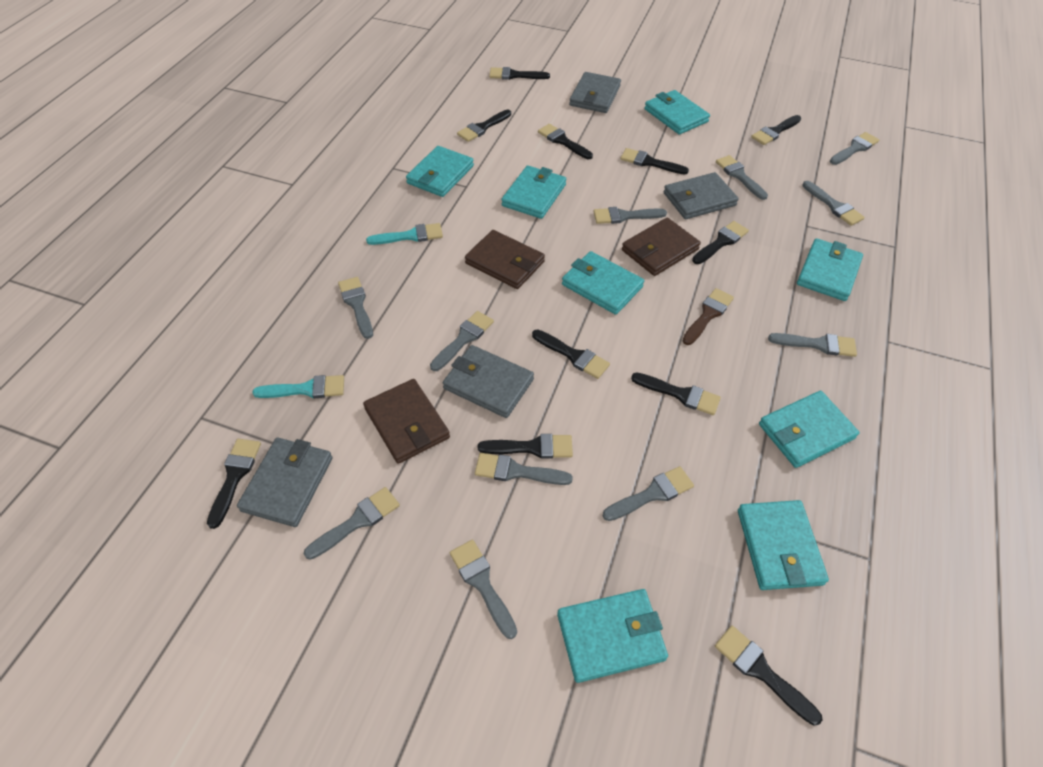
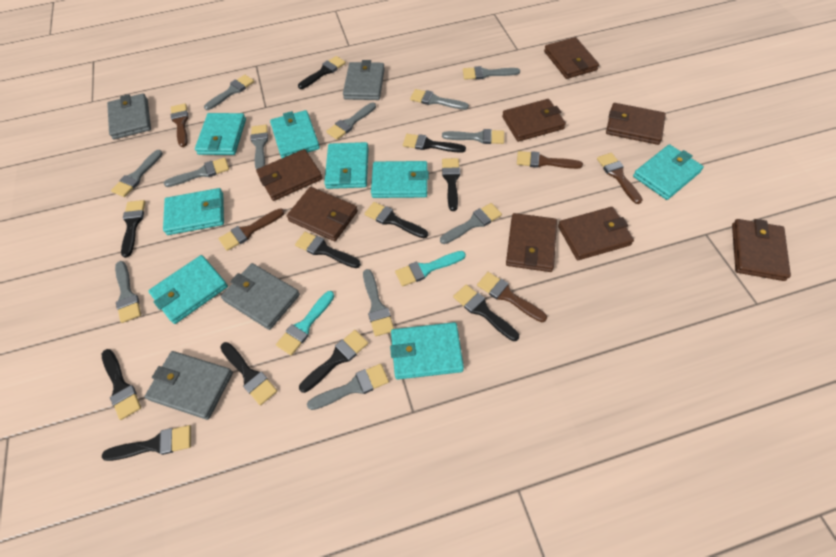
brown brush: 1 -> 5
brown wallet: 3 -> 8
grey brush: 11 -> 12

